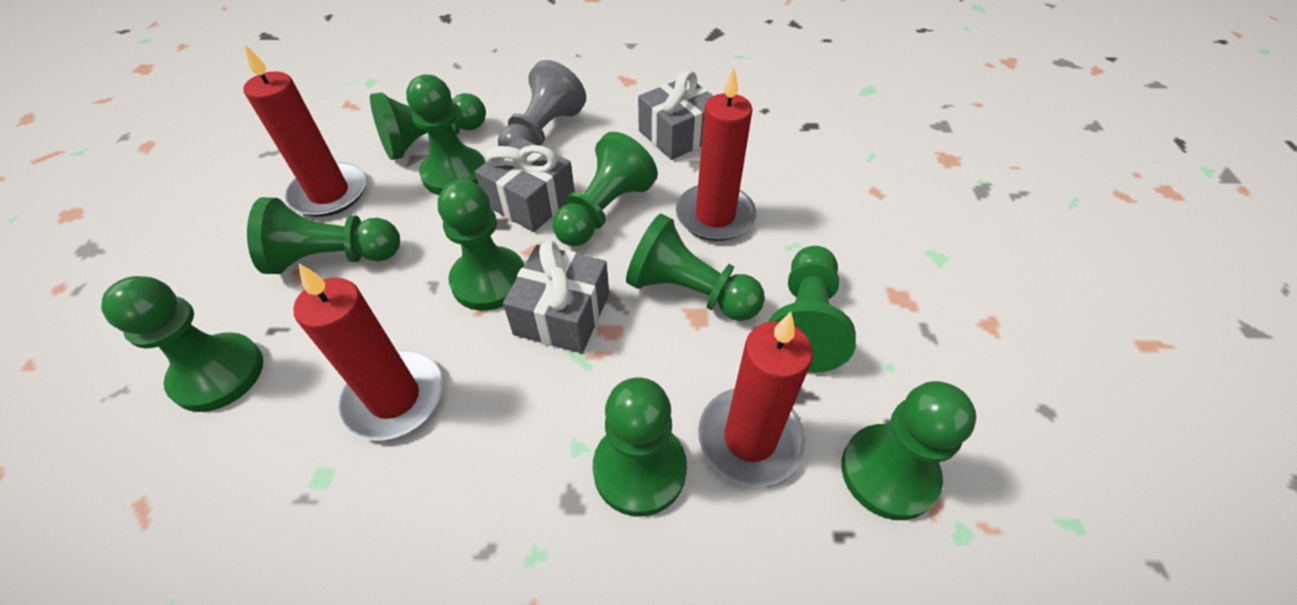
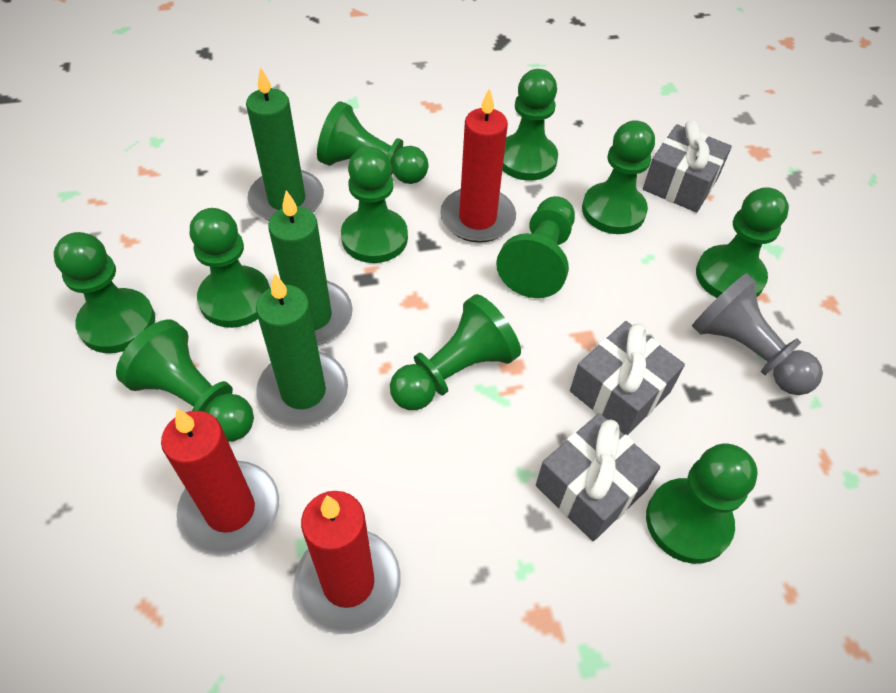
green candle: 0 -> 3
green pawn: 10 -> 11
red candle: 4 -> 3

